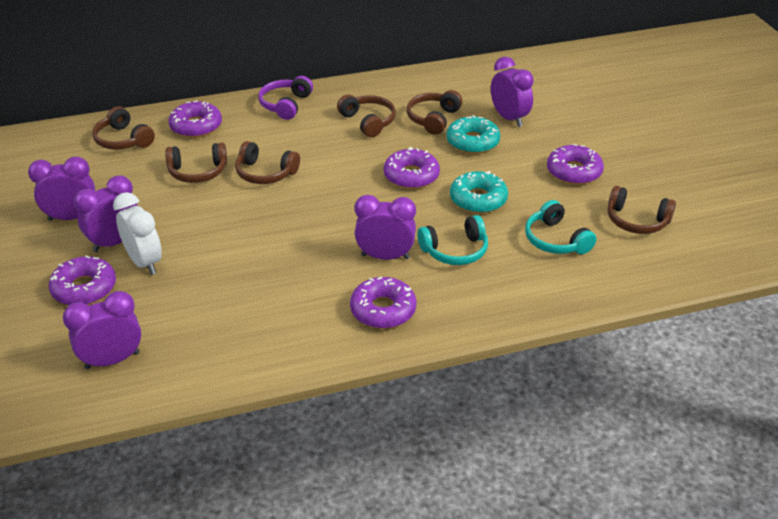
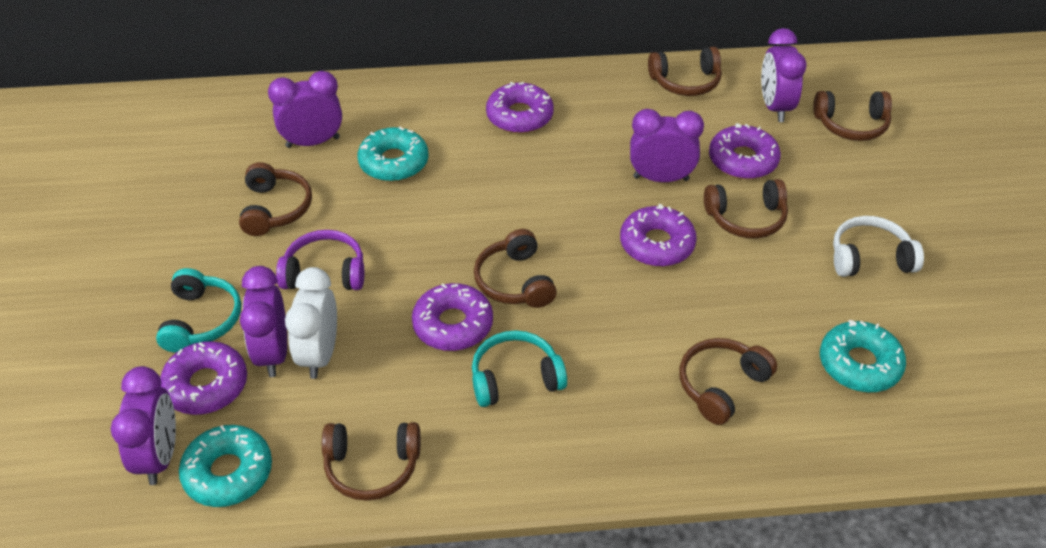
brown headphones: 6 -> 7
turquoise donut: 2 -> 3
white headphones: 0 -> 1

